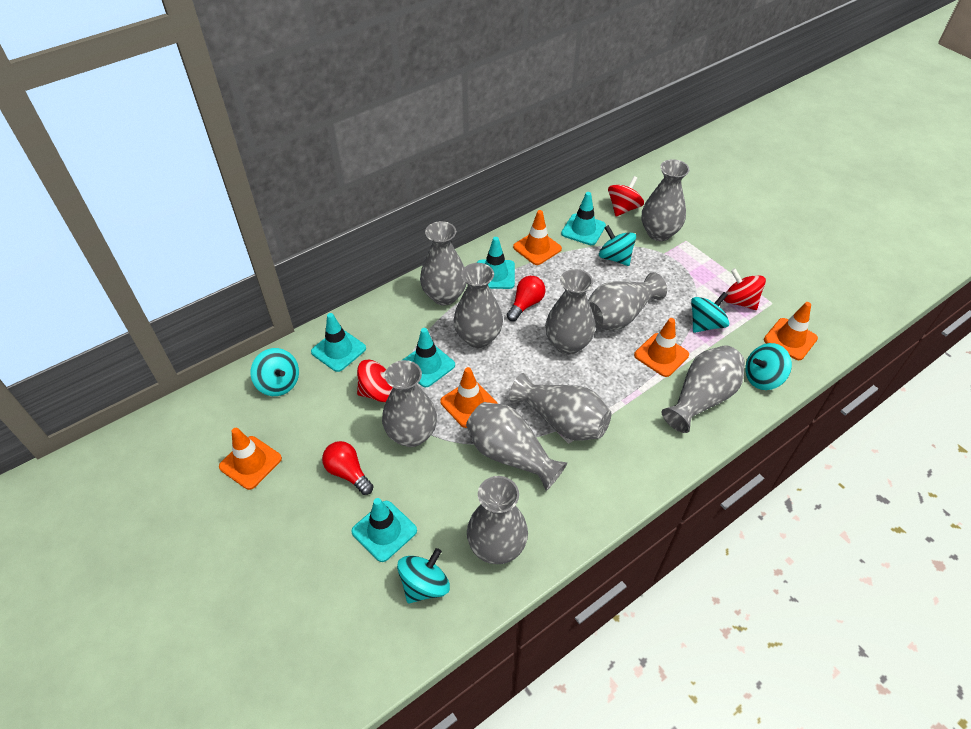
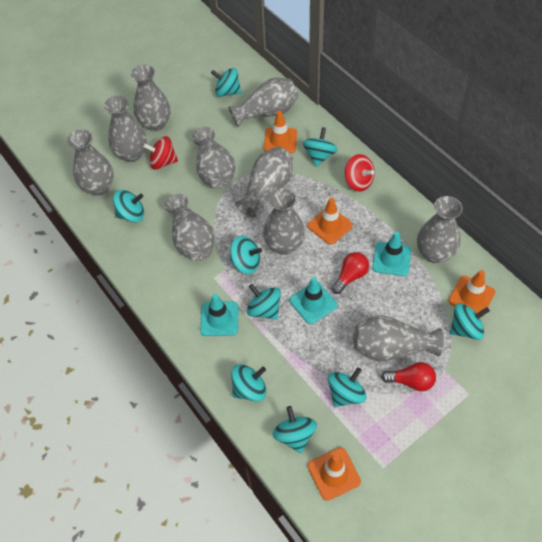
orange traffic cone: 5 -> 4
red spinning top: 3 -> 2
turquoise spinning top: 5 -> 9
turquoise traffic cone: 5 -> 3

